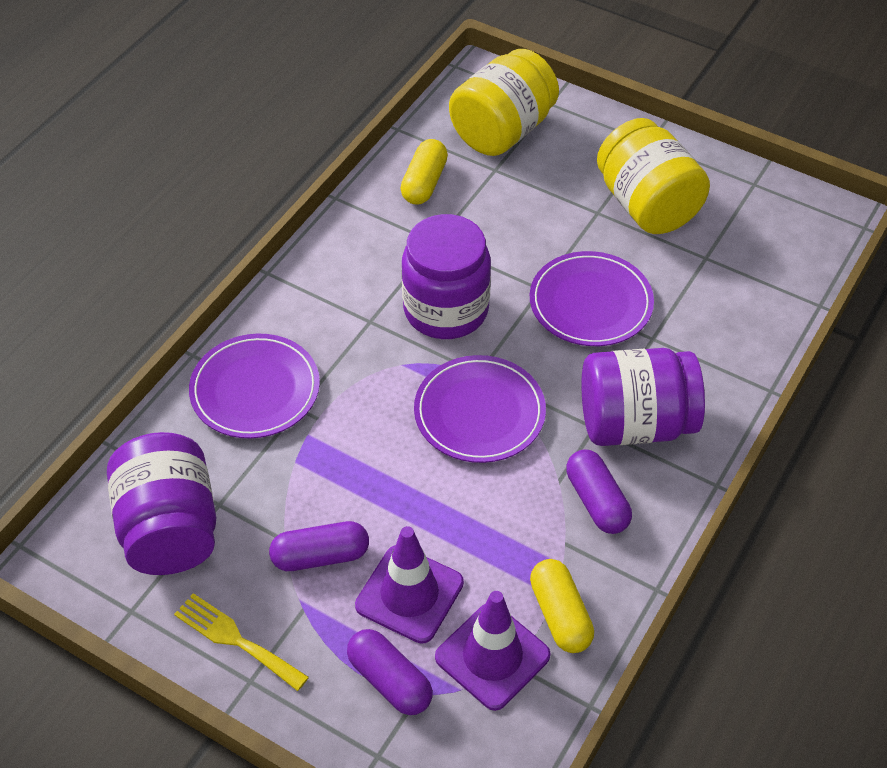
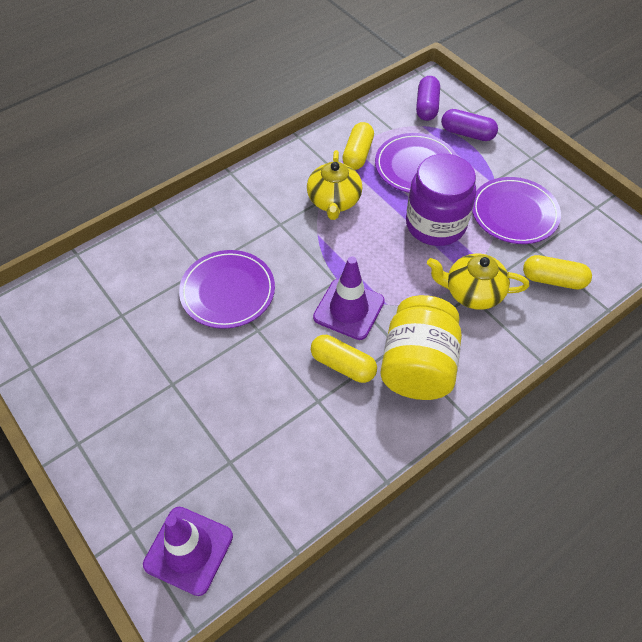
purple capsule: 3 -> 2
purple jar: 3 -> 1
yellow capsule: 2 -> 3
yellow fork: 1 -> 0
yellow jar: 2 -> 1
yellow teapot: 0 -> 2

